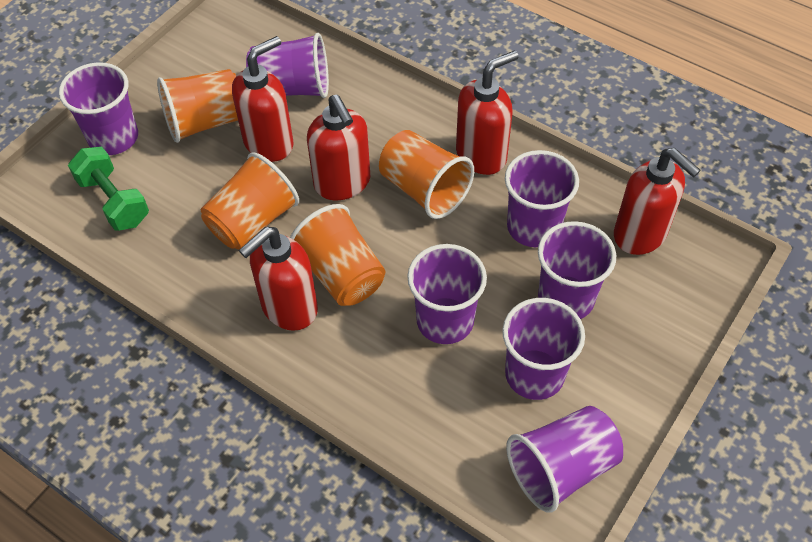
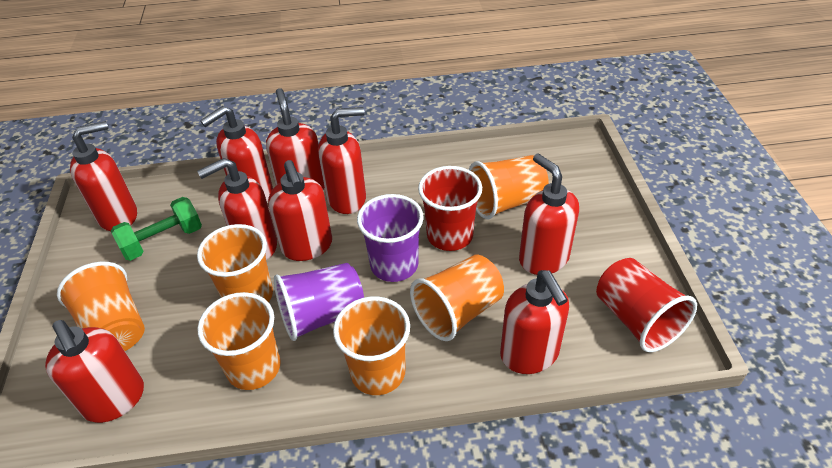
orange cup: 4 -> 6
purple cup: 7 -> 2
red cup: 0 -> 2
red soap dispenser: 5 -> 9

